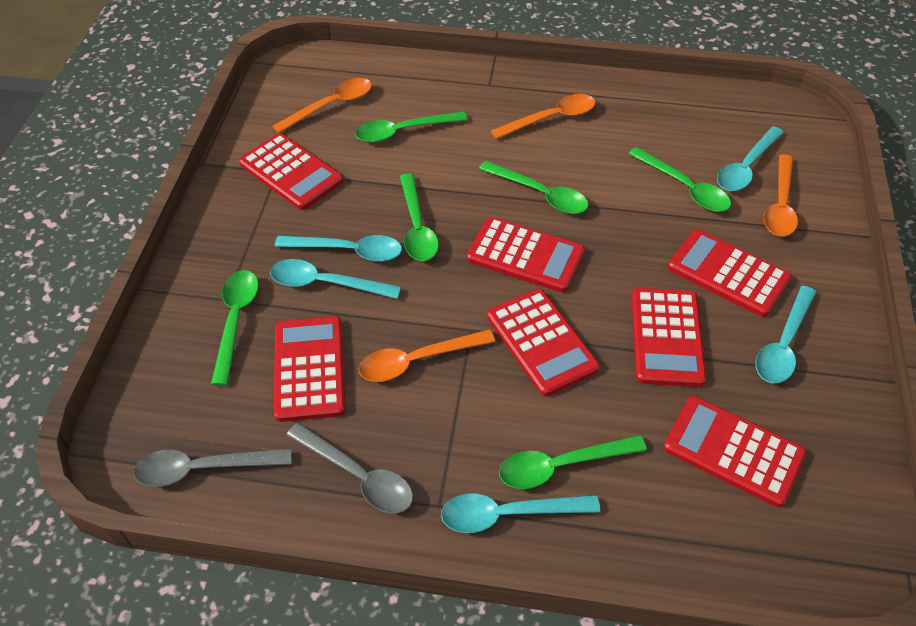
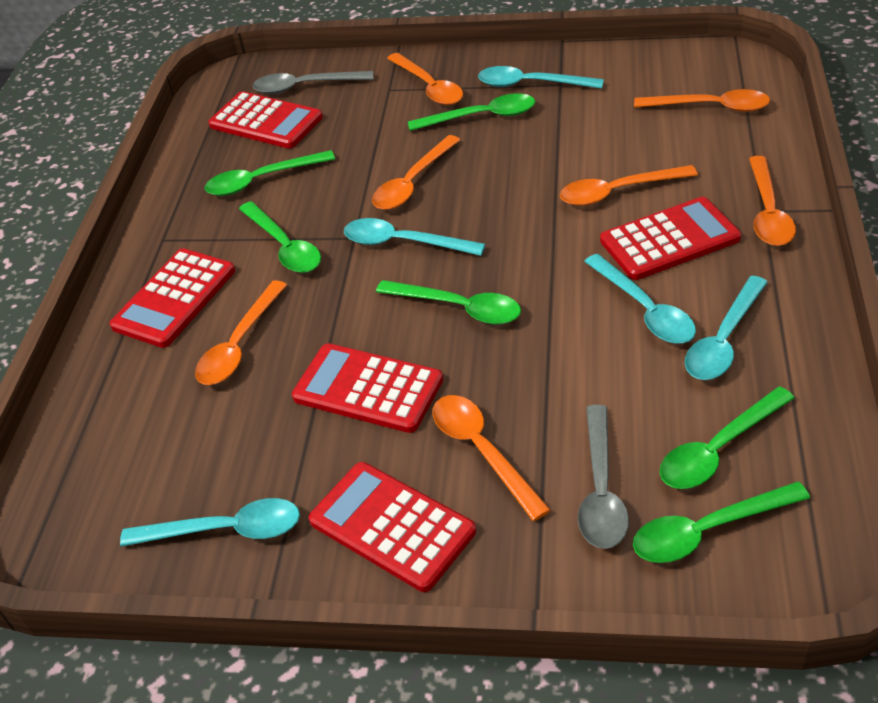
orange spoon: 4 -> 7
red calculator: 7 -> 5

